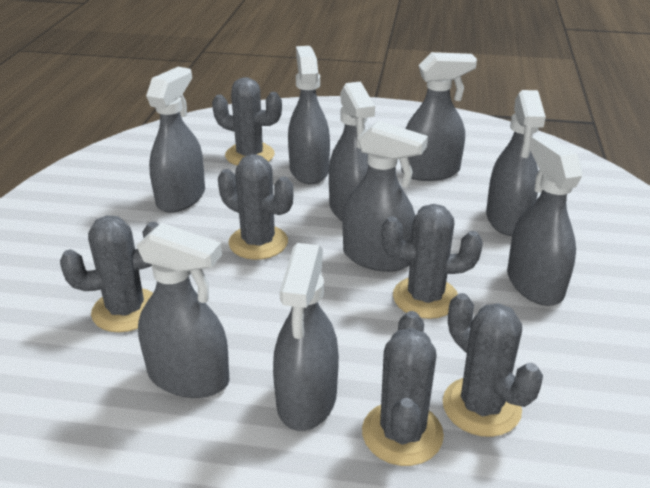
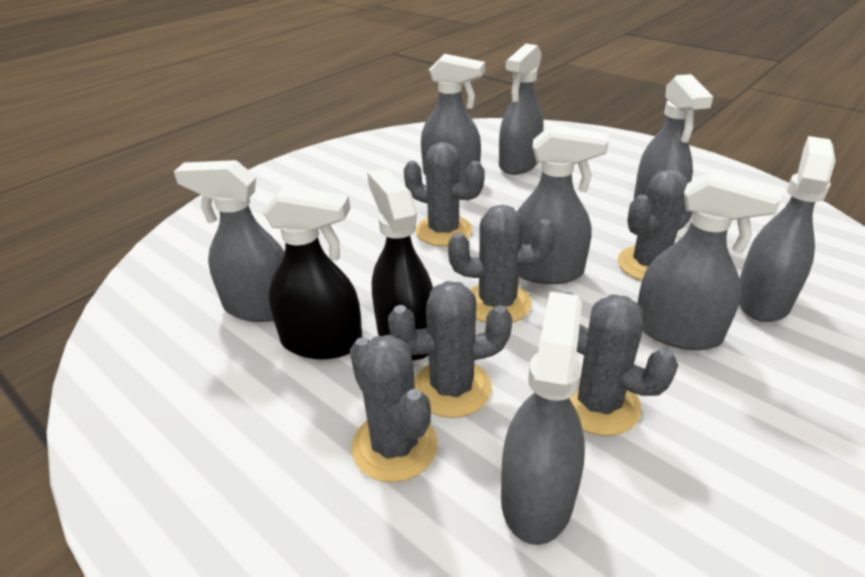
black spray bottle: 0 -> 2
grey spray bottle: 9 -> 8

